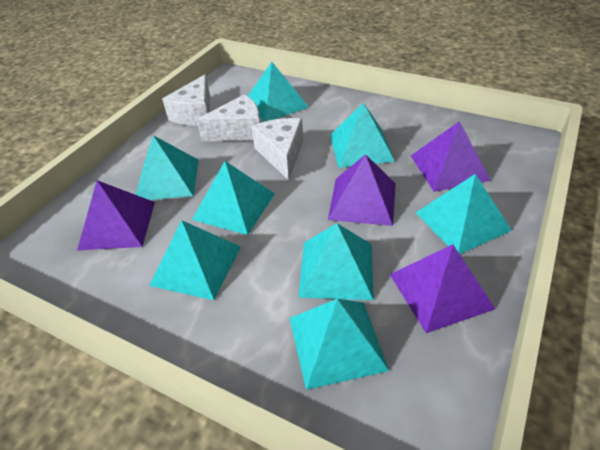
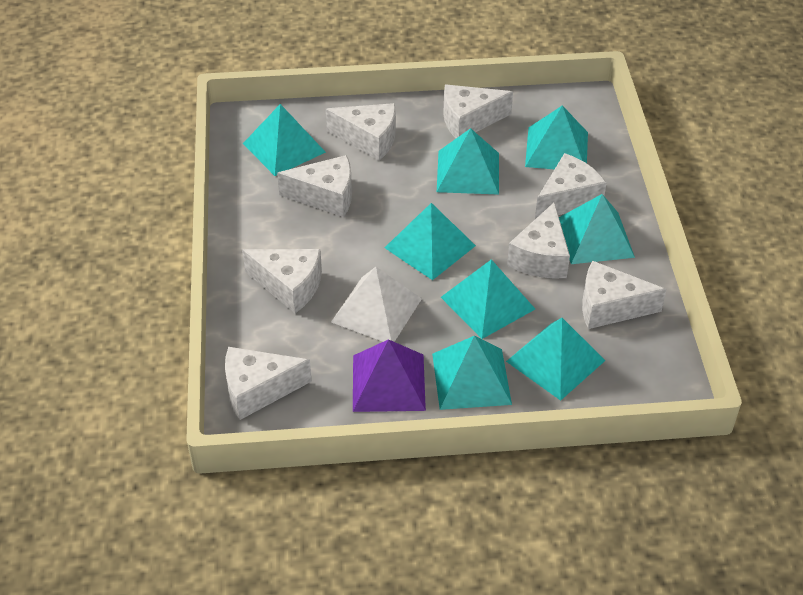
purple pyramid: 4 -> 1
white cheese: 3 -> 8
white pyramid: 0 -> 1

